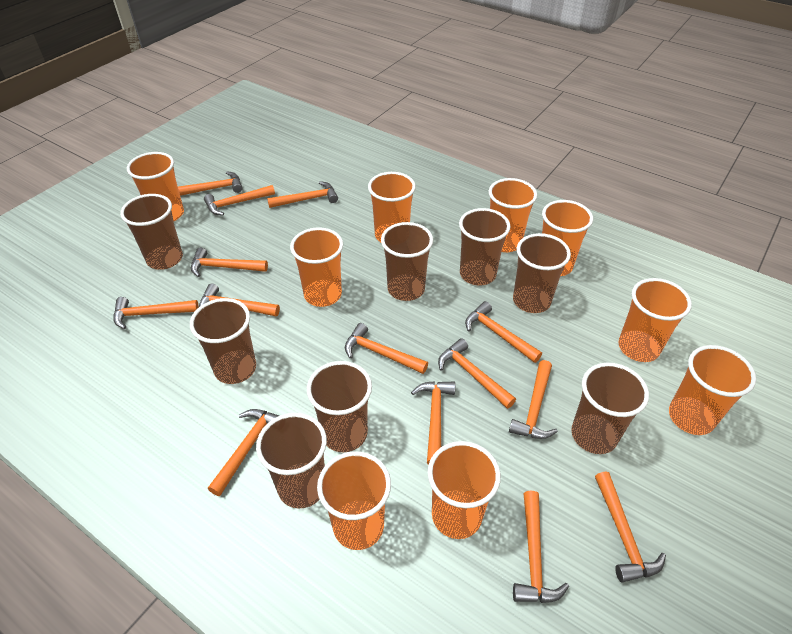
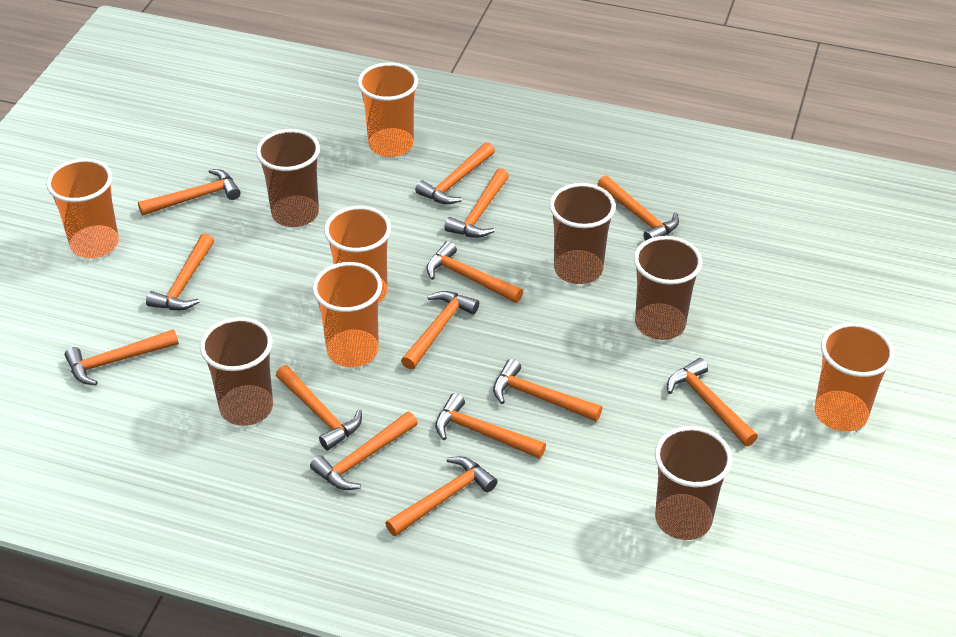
brown cup: 8 -> 5
orange cup: 9 -> 5

